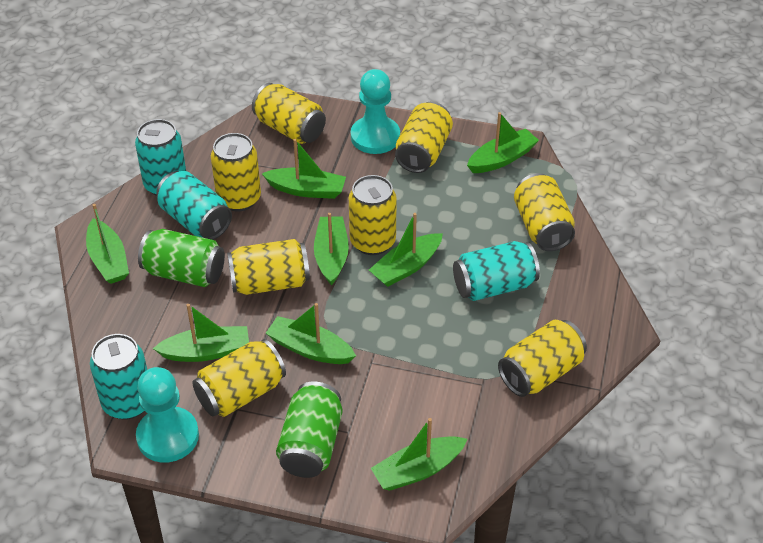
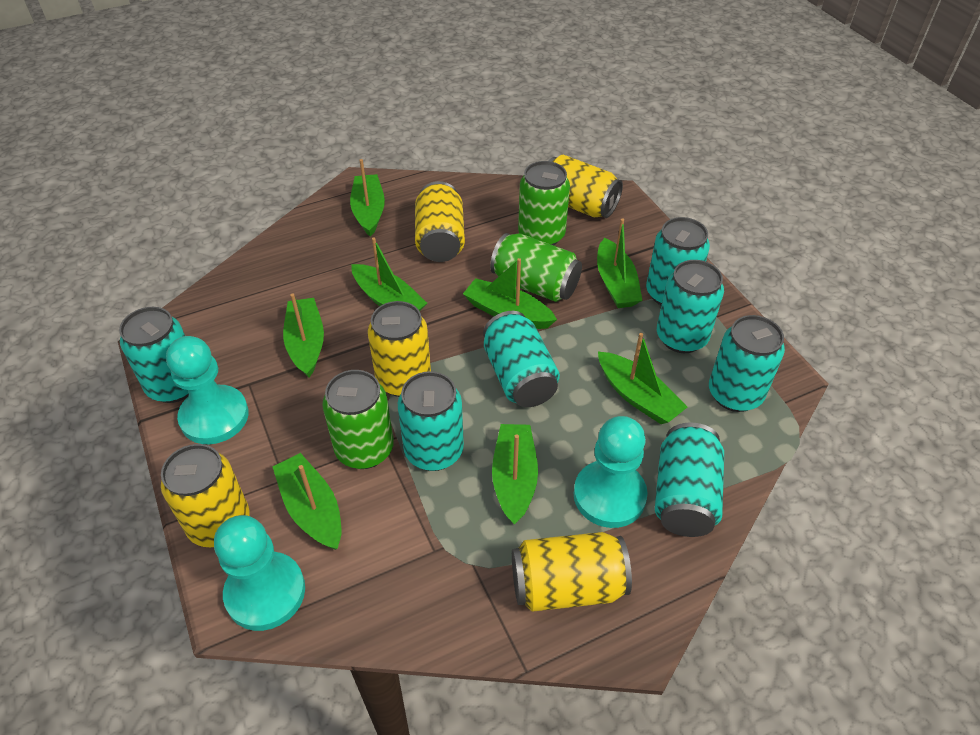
green can: 2 -> 3
turquoise can: 4 -> 7
turquoise pawn: 2 -> 3
yellow can: 8 -> 5

